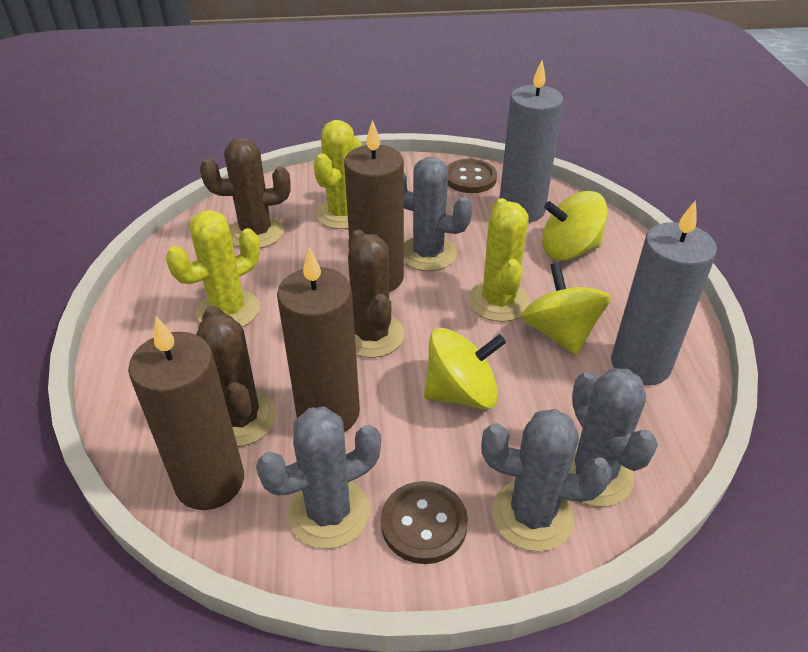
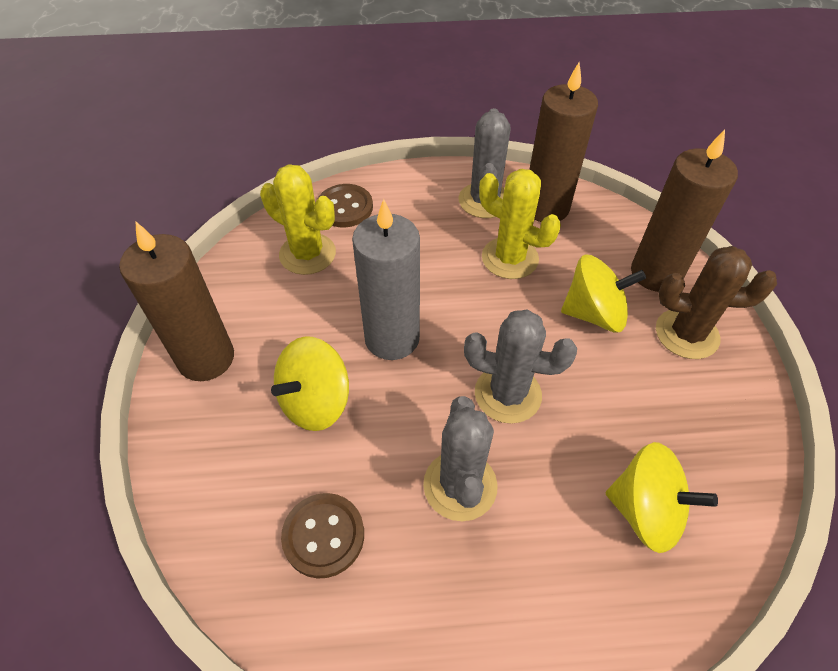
brown cactus: 3 -> 1
grey cactus: 4 -> 3
grey candle: 2 -> 1
yellow cactus: 3 -> 2

